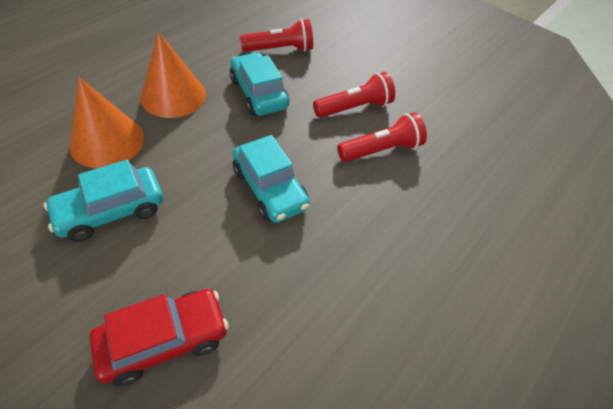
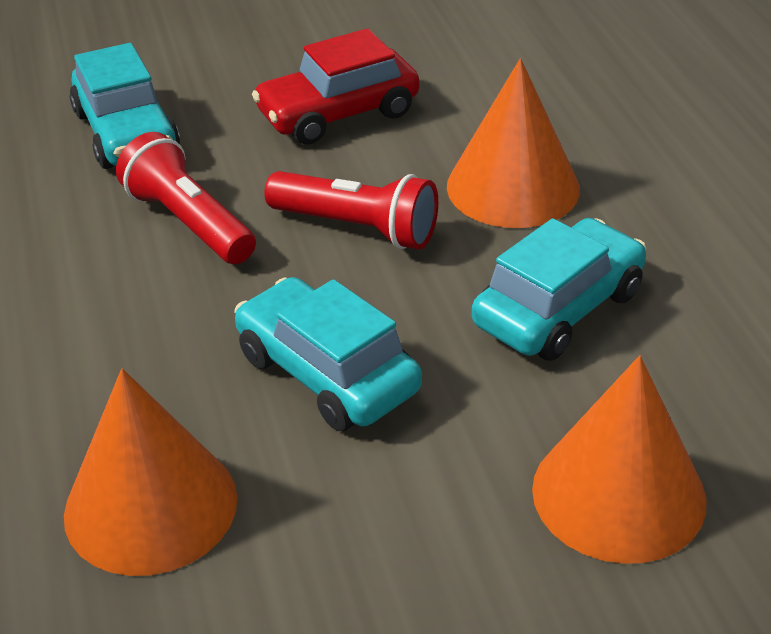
orange cone: 2 -> 3
red flashlight: 3 -> 2

